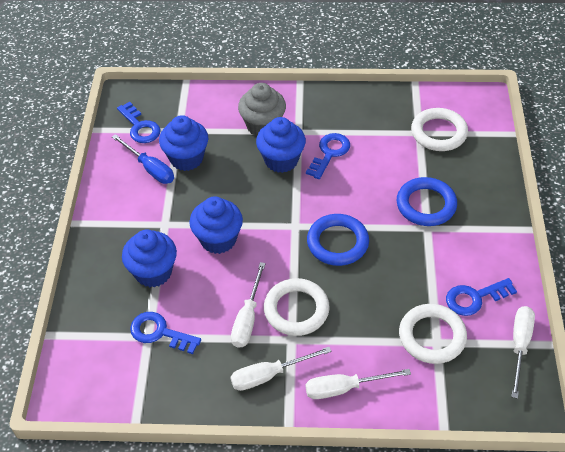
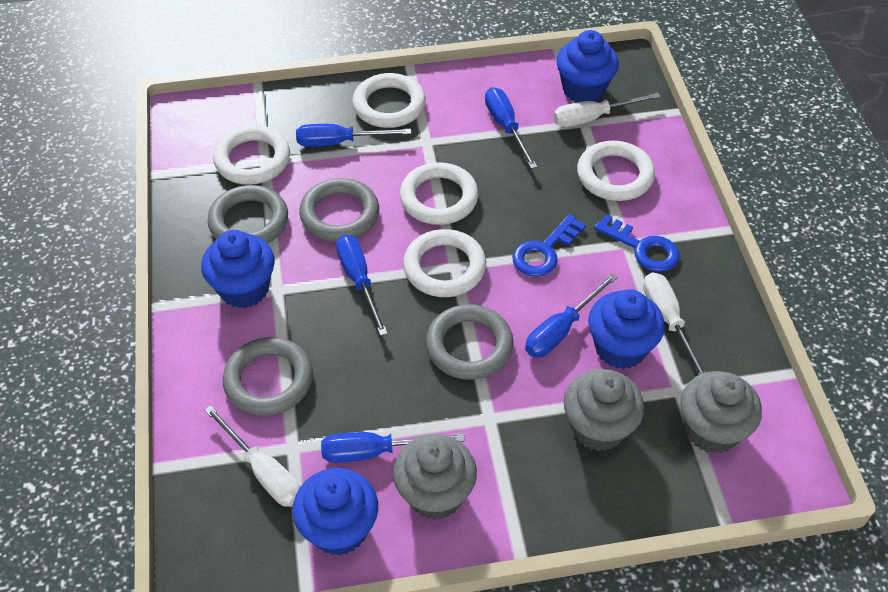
blue key: 4 -> 2
blue ring: 2 -> 0
blue screwdriver: 1 -> 5
grey cupcake: 1 -> 3
grey ring: 0 -> 4
white ring: 3 -> 5
white screwdriver: 4 -> 3

